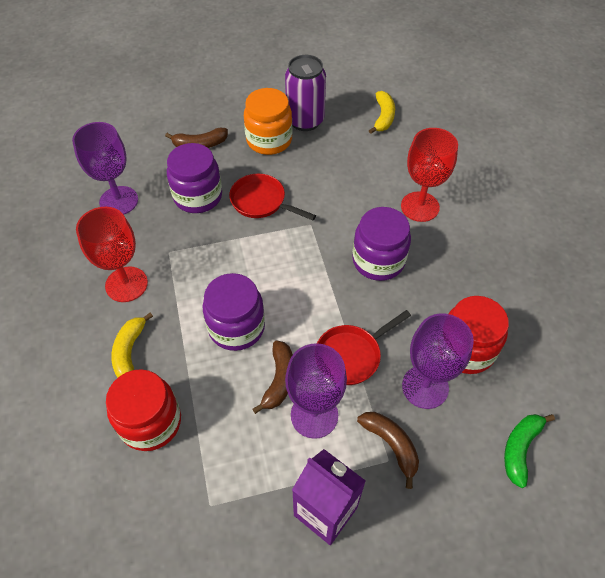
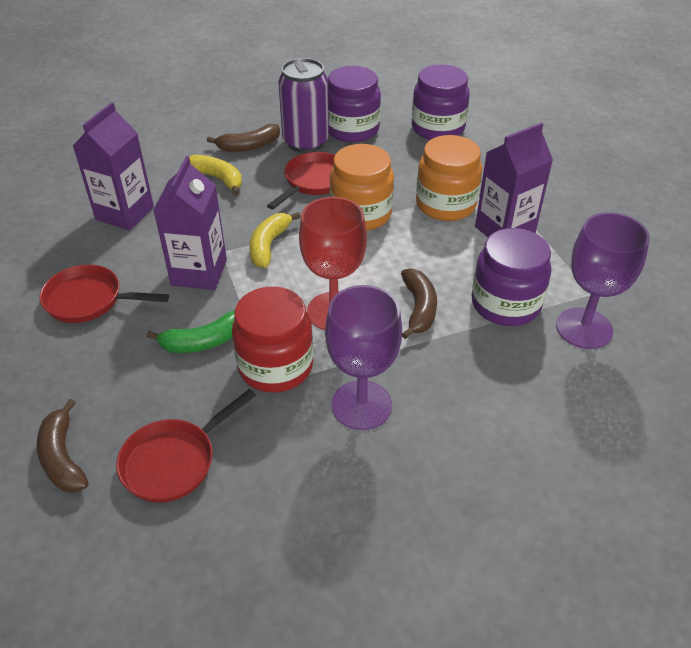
orange jar: 1 -> 2
purple carton: 1 -> 3
purple goblet: 3 -> 2
red goblet: 2 -> 1
red jar: 2 -> 1
red pan: 2 -> 3

